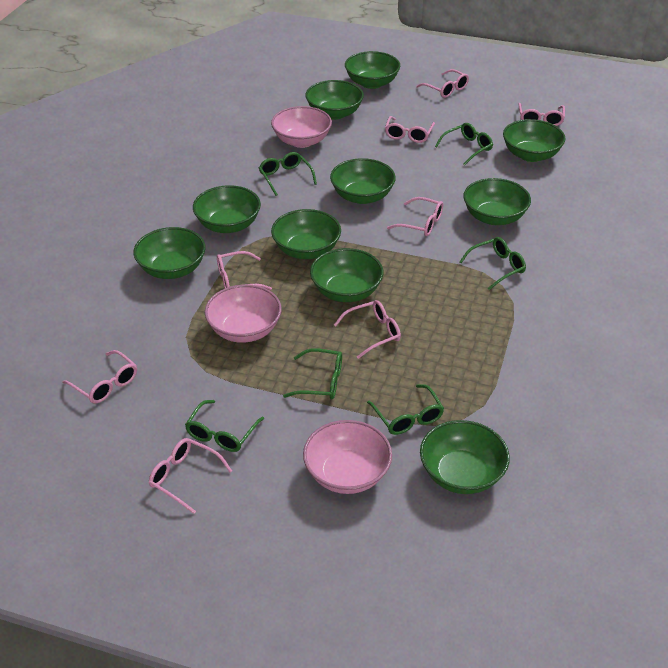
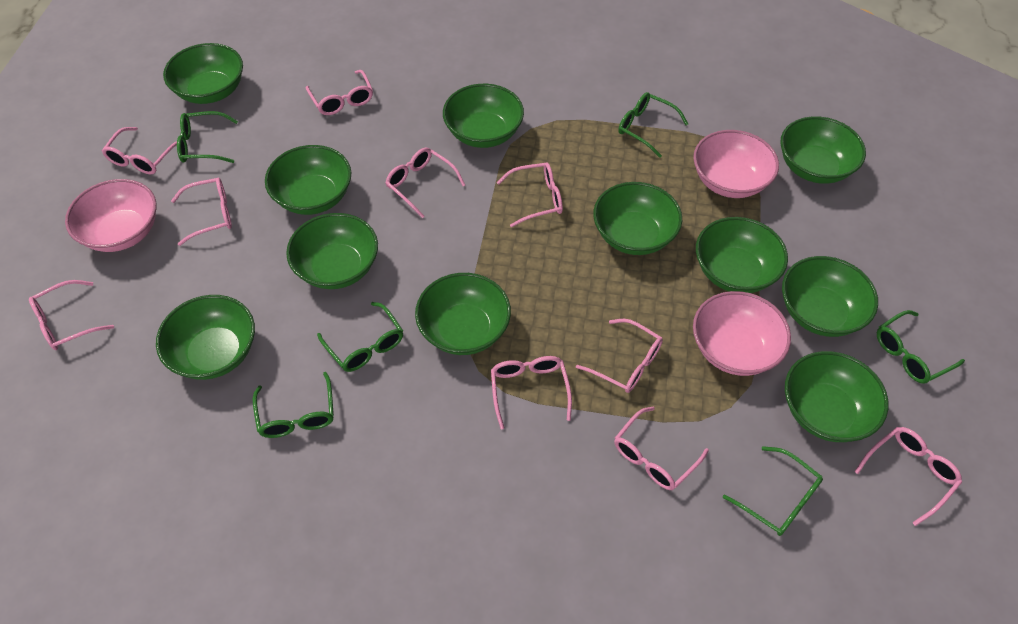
green bowl: 10 -> 11
pink glasses: 8 -> 10

